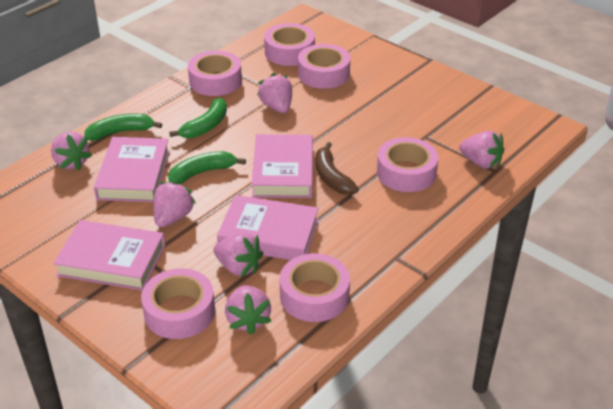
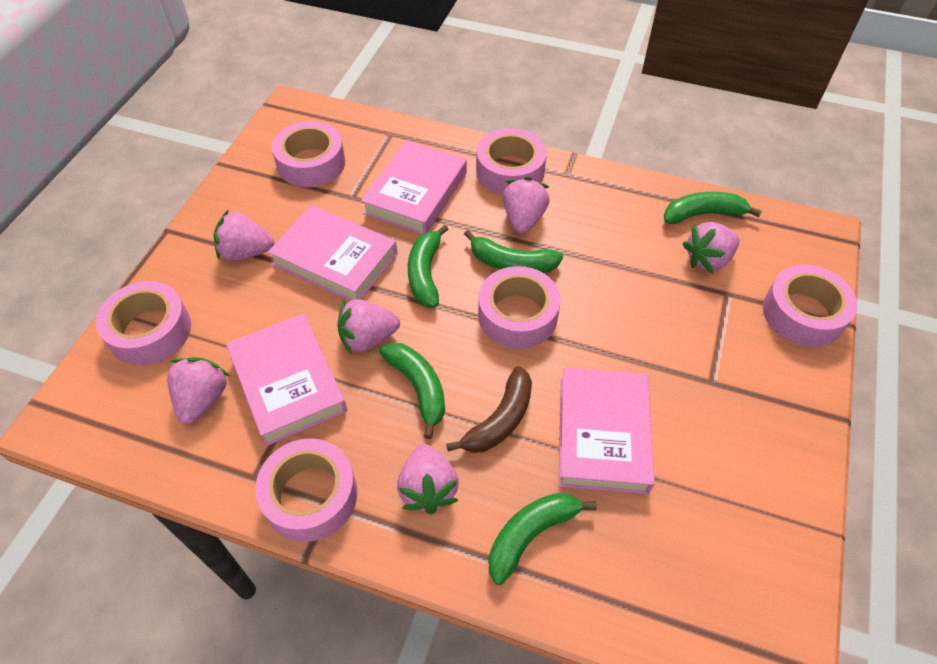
green banana: 3 -> 5

